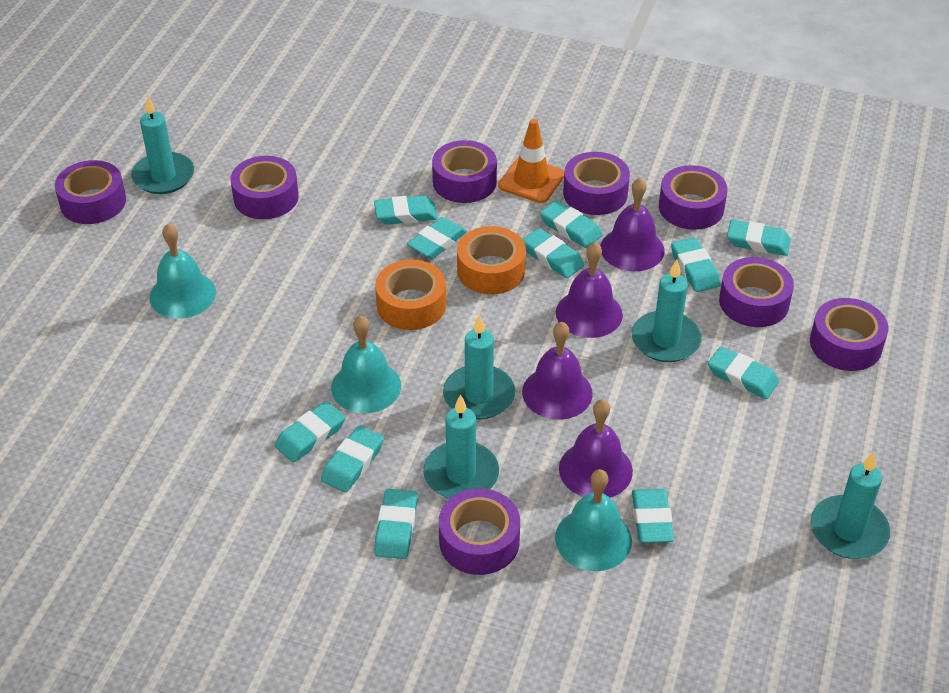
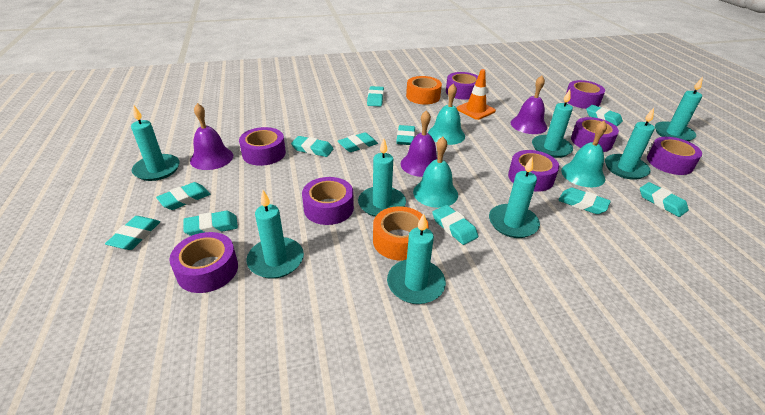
purple bell: 4 -> 3
turquoise candle: 5 -> 8

